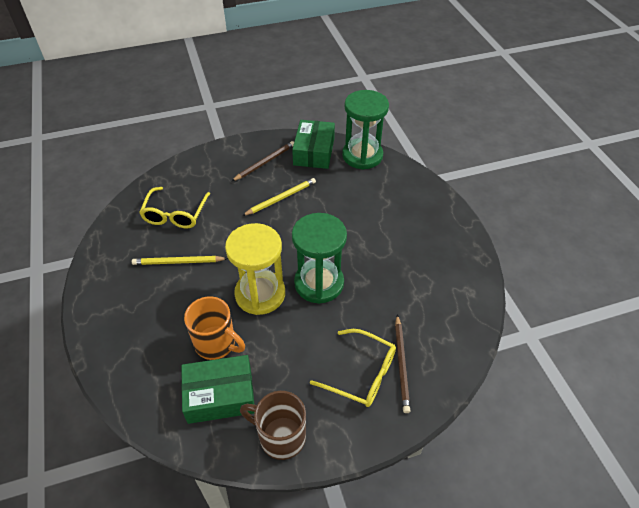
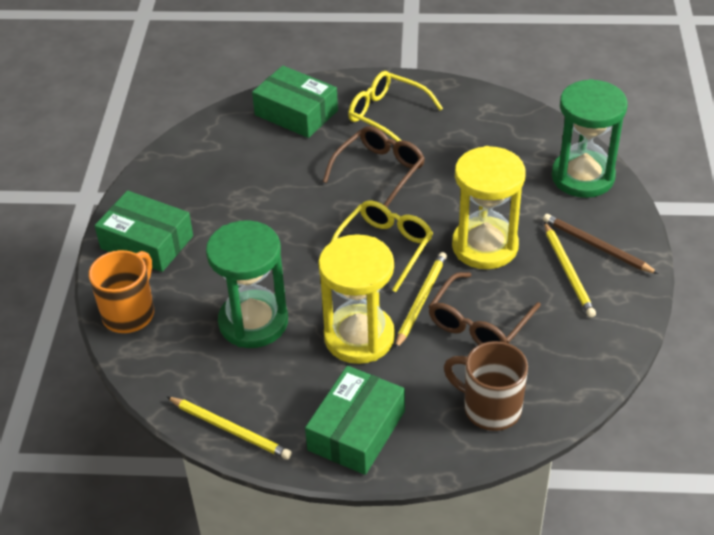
brown glasses: 0 -> 2
brown pencil: 2 -> 1
green box: 2 -> 3
yellow hourglass: 1 -> 2
yellow pencil: 2 -> 3

